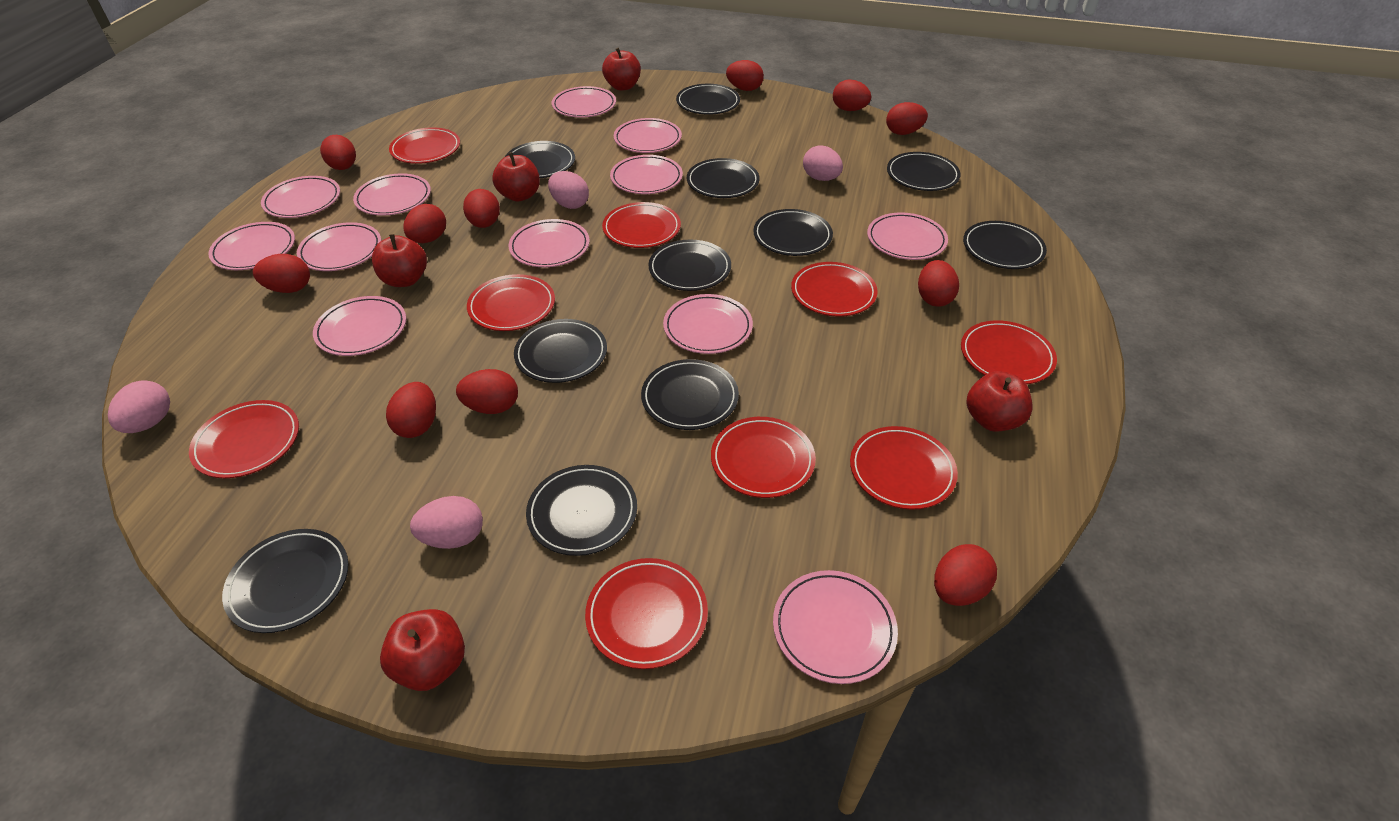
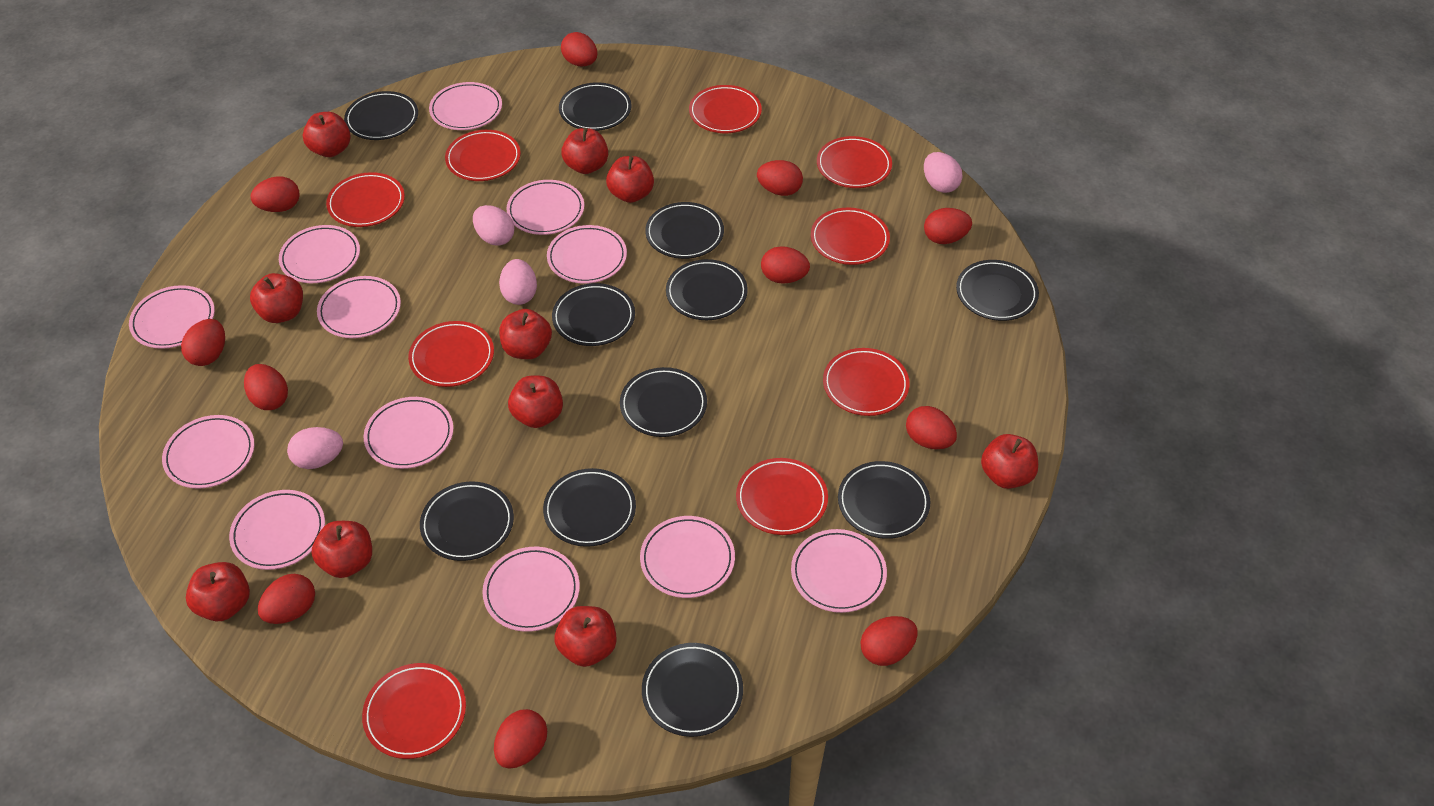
red apple: 5 -> 10

